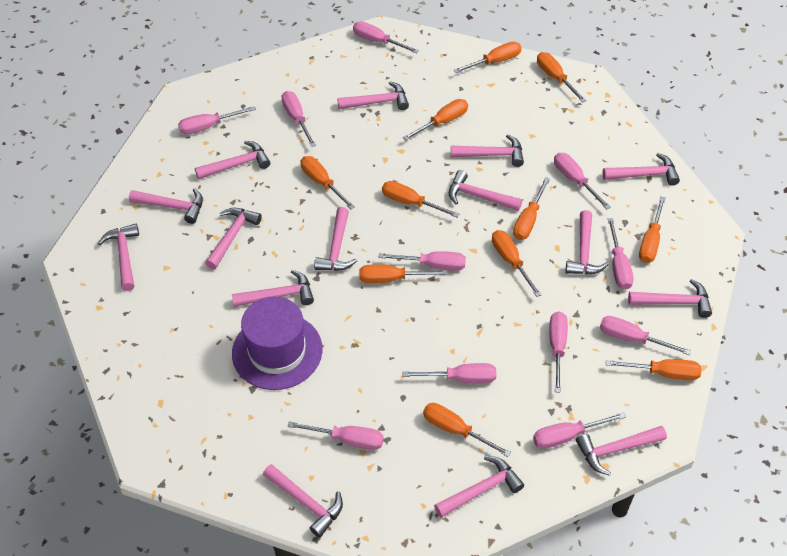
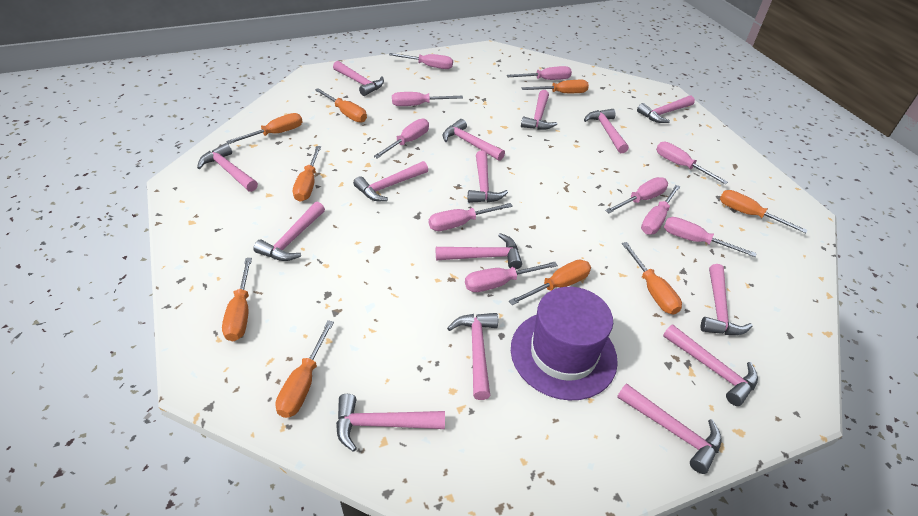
orange screwdriver: 11 -> 9
pink screwdriver: 11 -> 10

